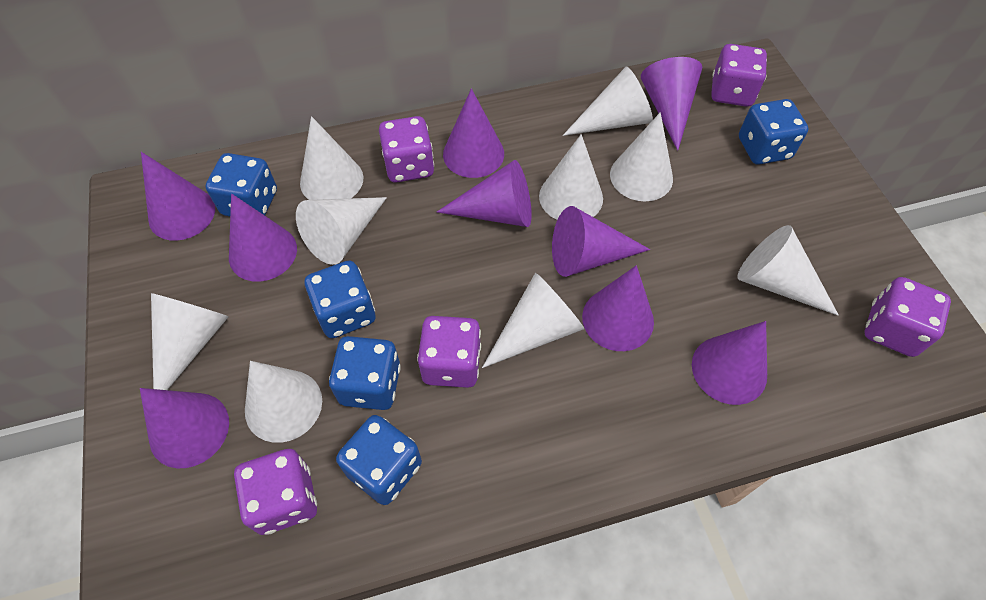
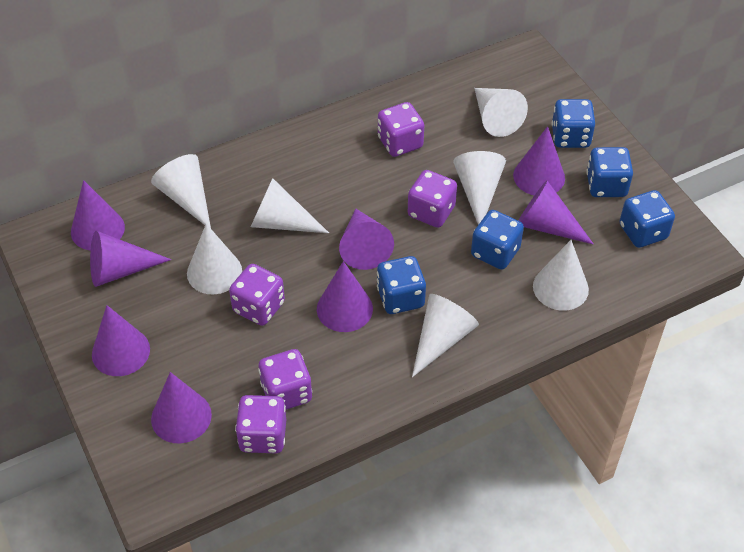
purple cone: 9 -> 8
white cone: 9 -> 7

